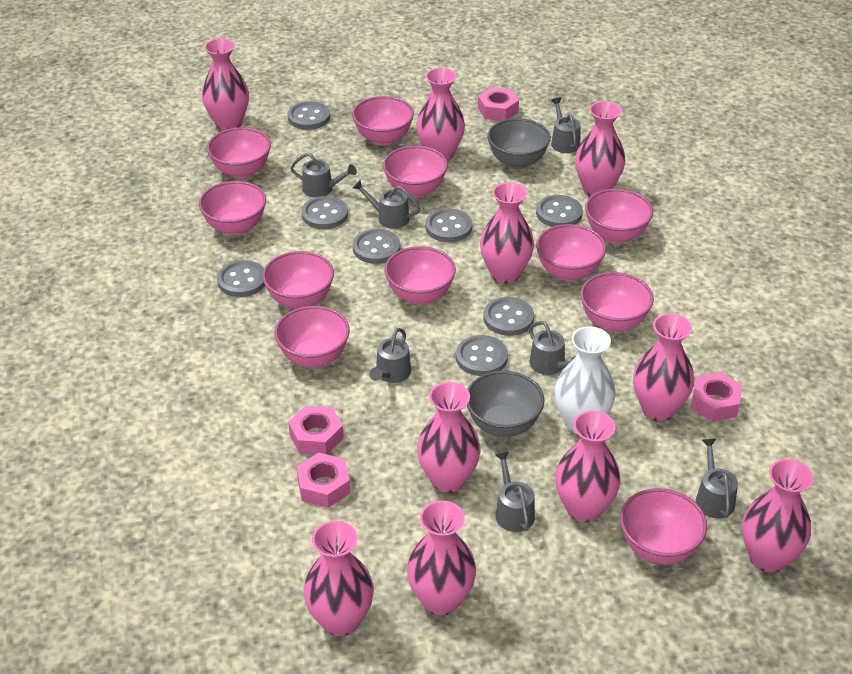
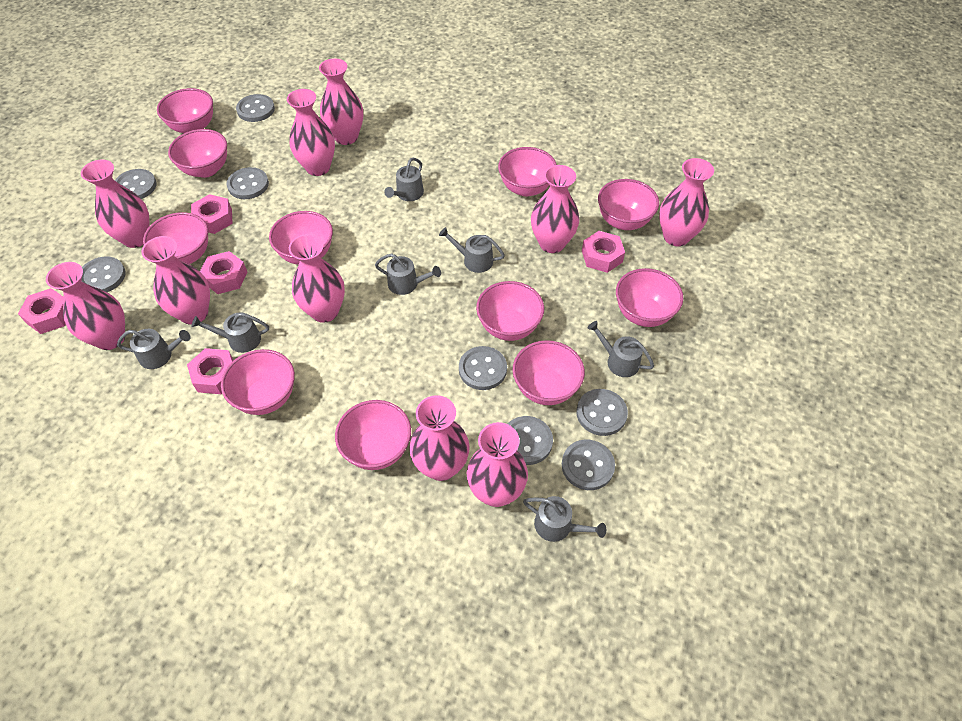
grey bowl: 2 -> 0
pink nut: 4 -> 5
white vase: 1 -> 0

